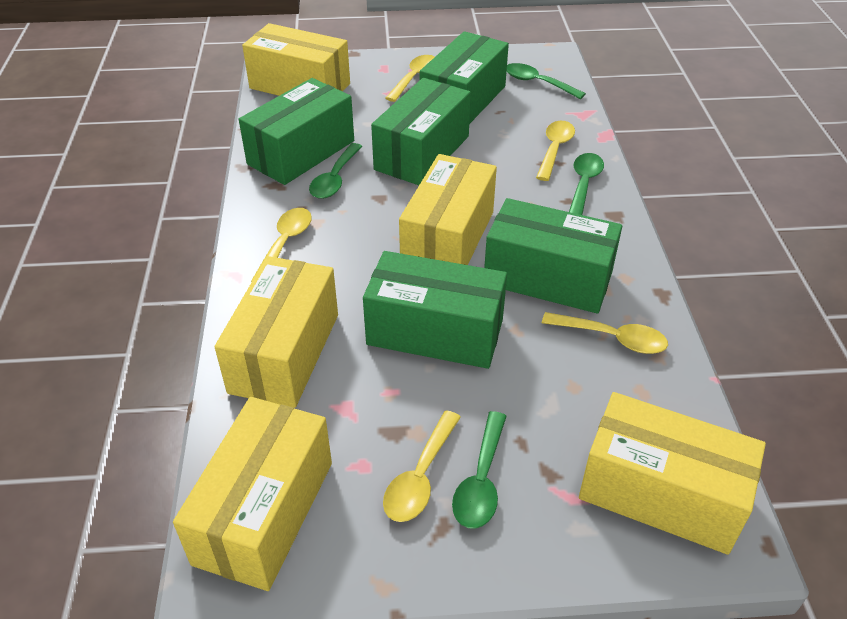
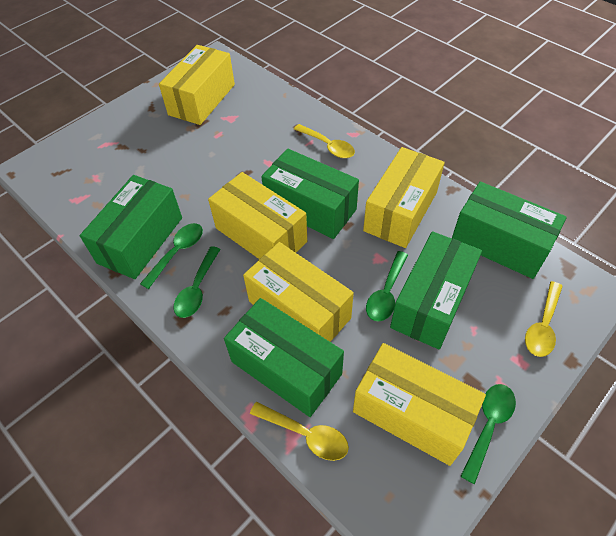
yellow spoon: 5 -> 3

